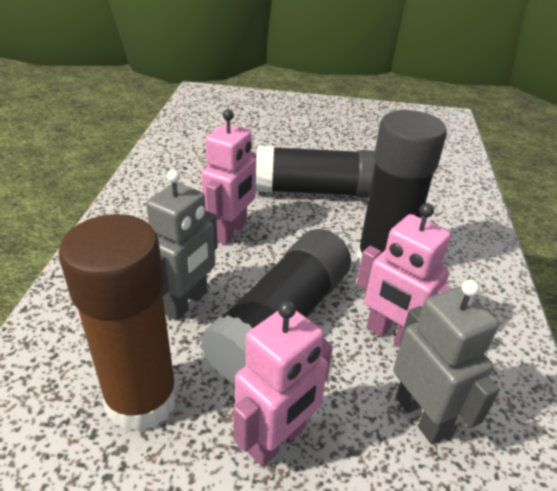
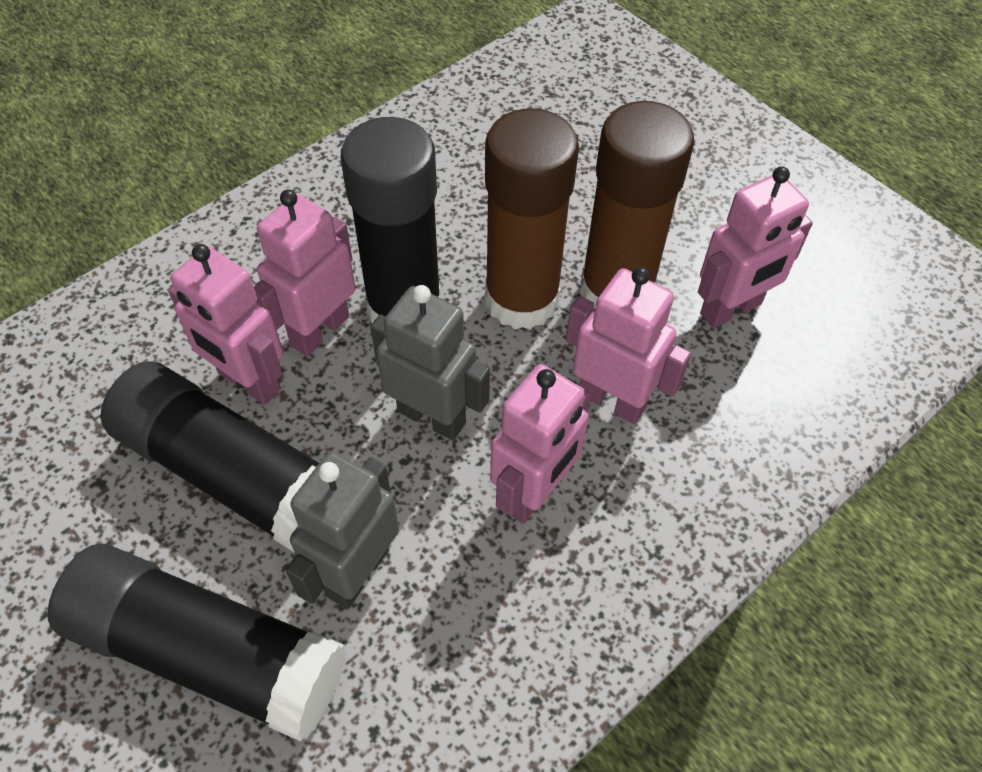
brown glue stick: 1 -> 2
pink robot: 3 -> 5

